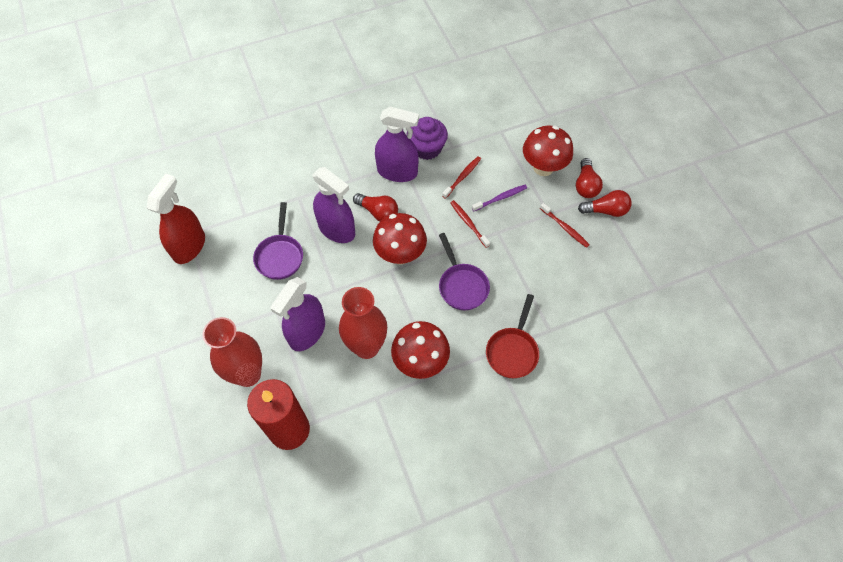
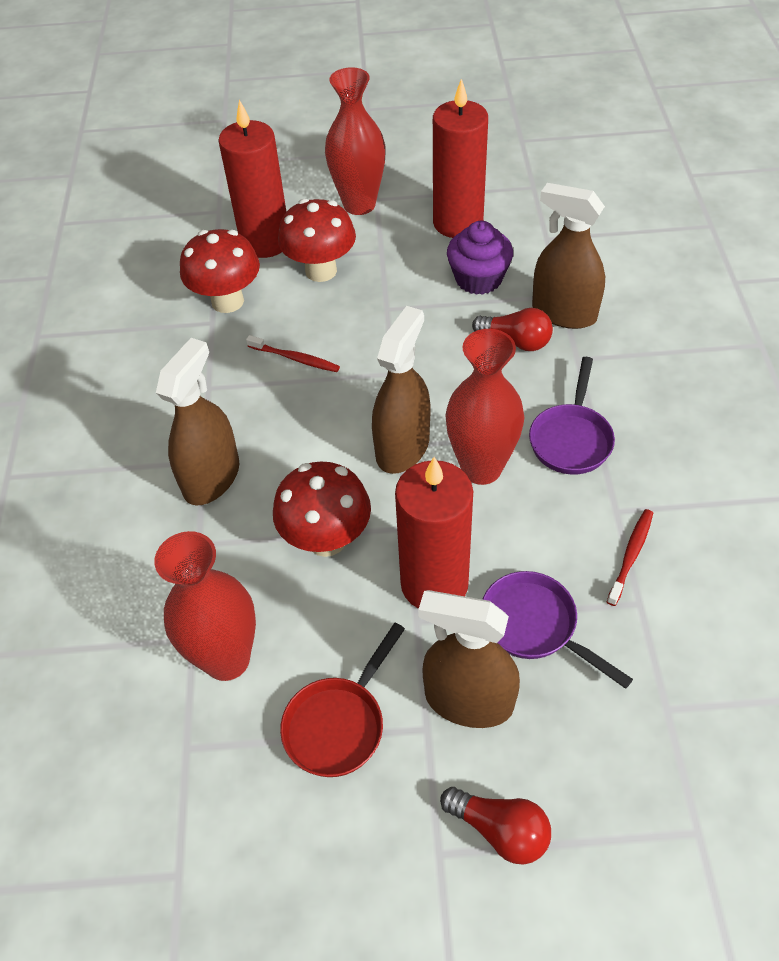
brown spray bottle: 0 -> 4
purple spray bottle: 3 -> 0
purple toothbrush: 1 -> 0
red candle: 1 -> 3
red light bulb: 3 -> 2
red spray bottle: 1 -> 0
red toothbrush: 3 -> 2
red vase: 2 -> 3

